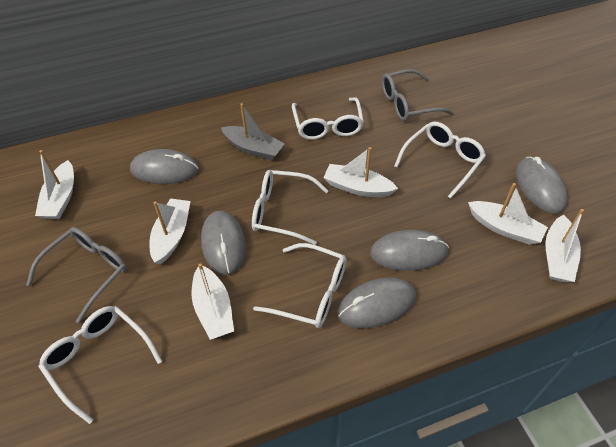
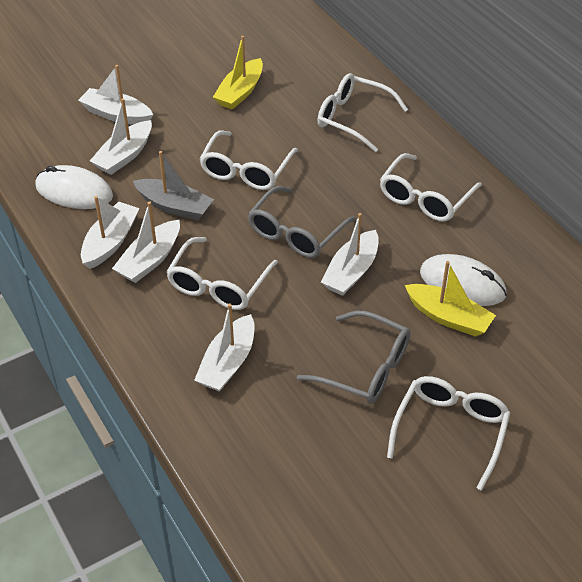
grey mouse: 5 -> 0
white mouse: 0 -> 2
yellow boat: 0 -> 2

